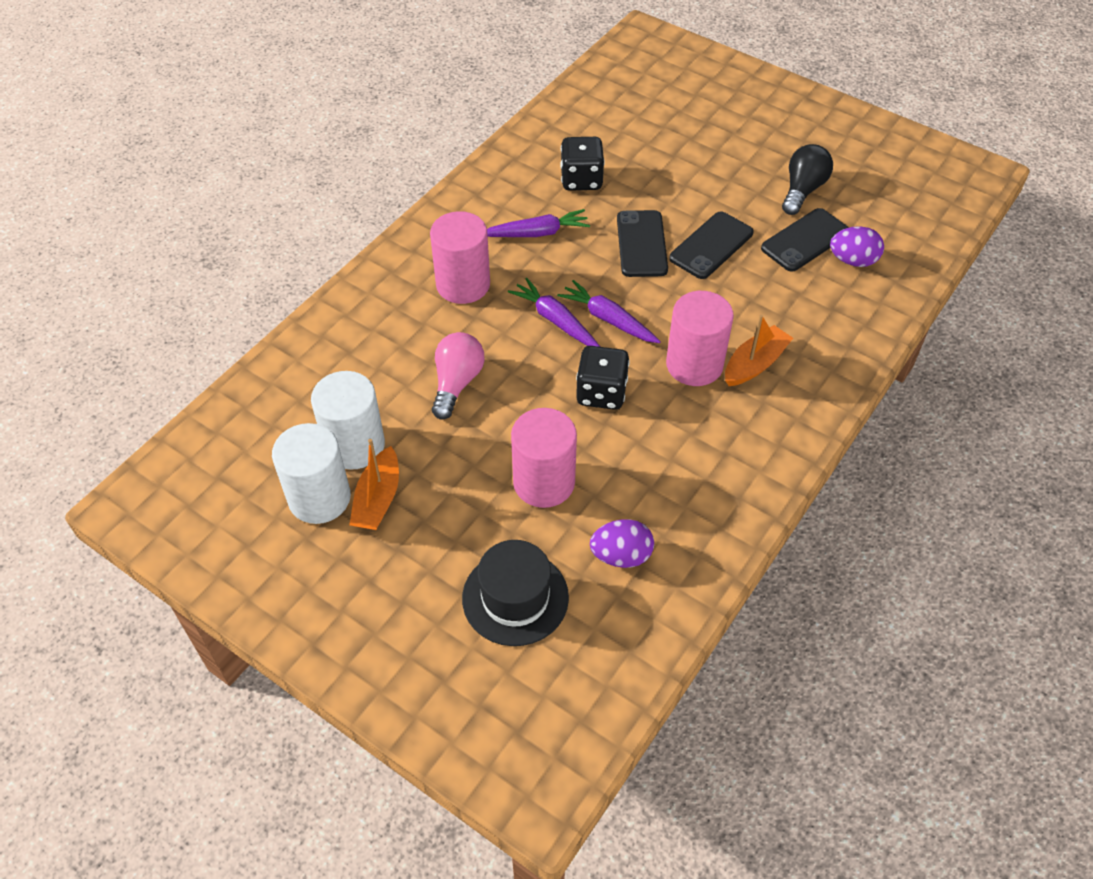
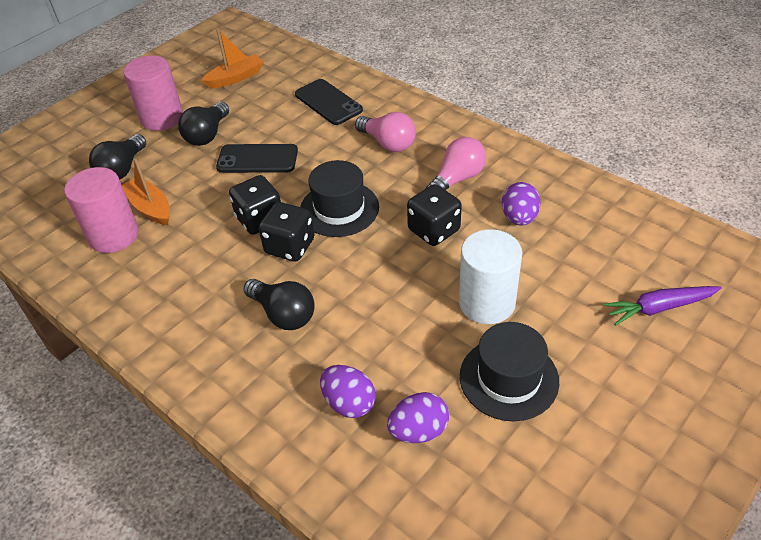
black dice: 2 -> 3
black hat: 1 -> 2
black light bulb: 1 -> 3
black phone: 3 -> 2
pink cylinder: 3 -> 2
pink light bulb: 1 -> 2
purple carrot: 3 -> 1
purple egg: 2 -> 3
white cylinder: 2 -> 1

